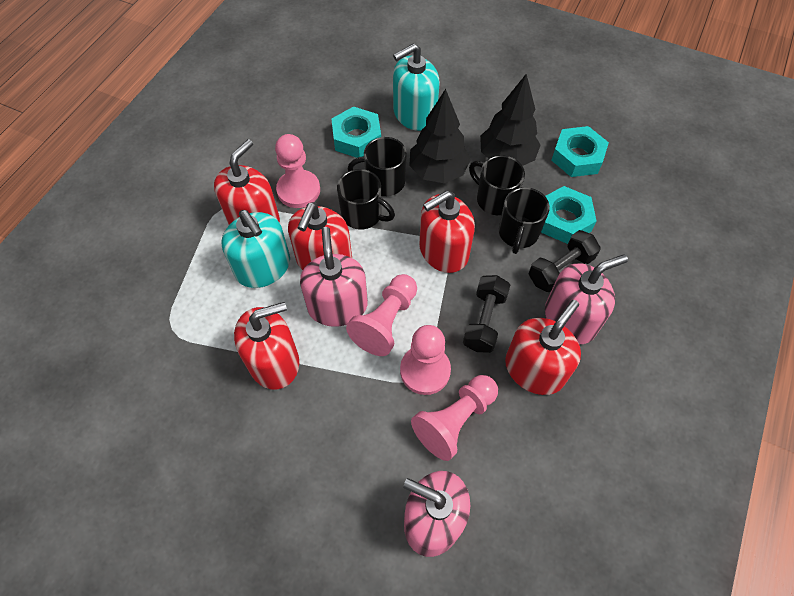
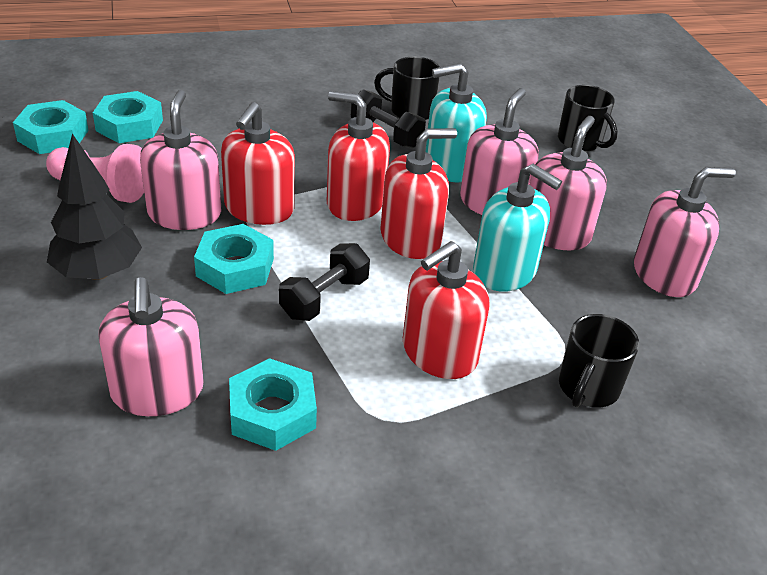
black mug: 4 -> 3
black tree: 2 -> 1
pink pawn: 4 -> 1
pink soap dispenser: 3 -> 5
red soap dispenser: 5 -> 4
turquoise nut: 3 -> 4

